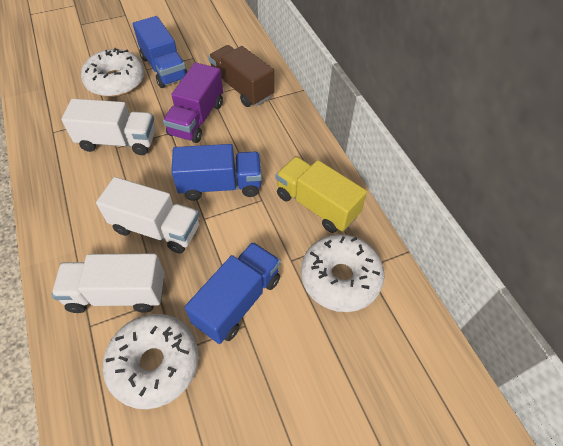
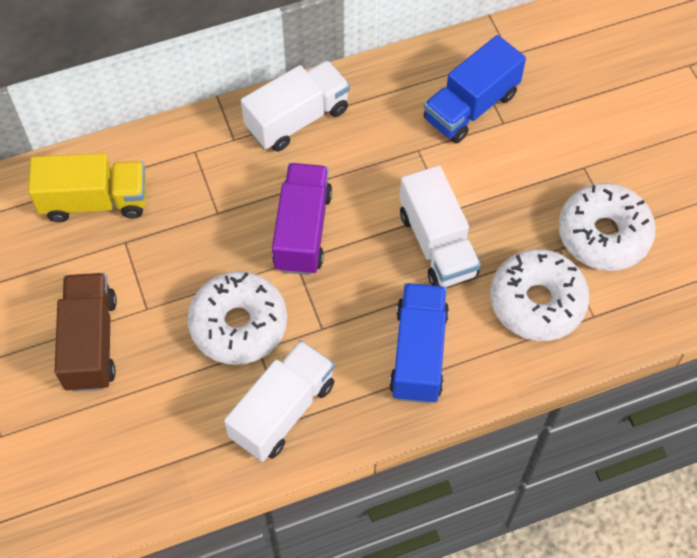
blue truck: 3 -> 2

